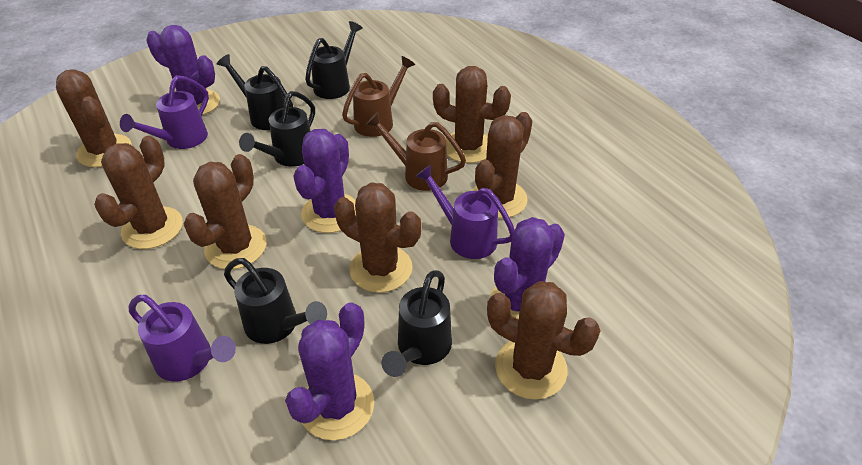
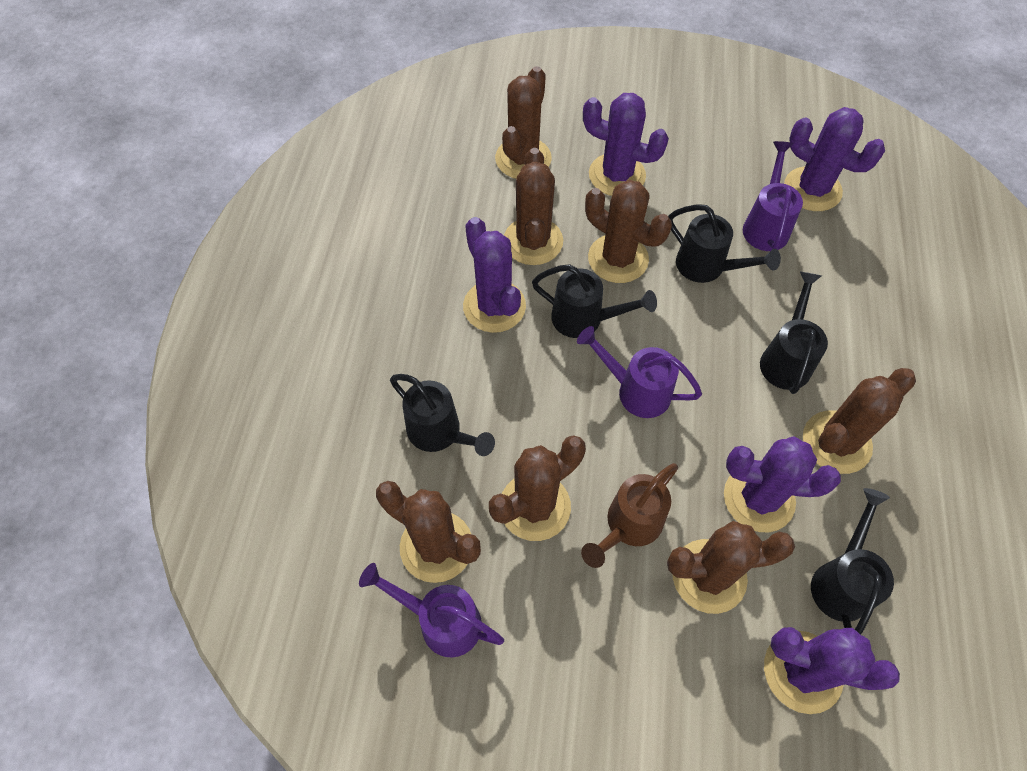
brown watering can: 2 -> 1
purple cactus: 4 -> 5

